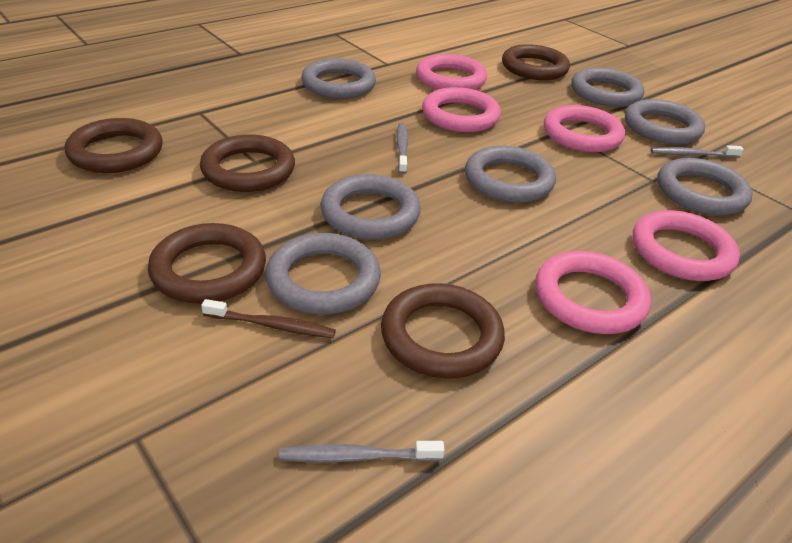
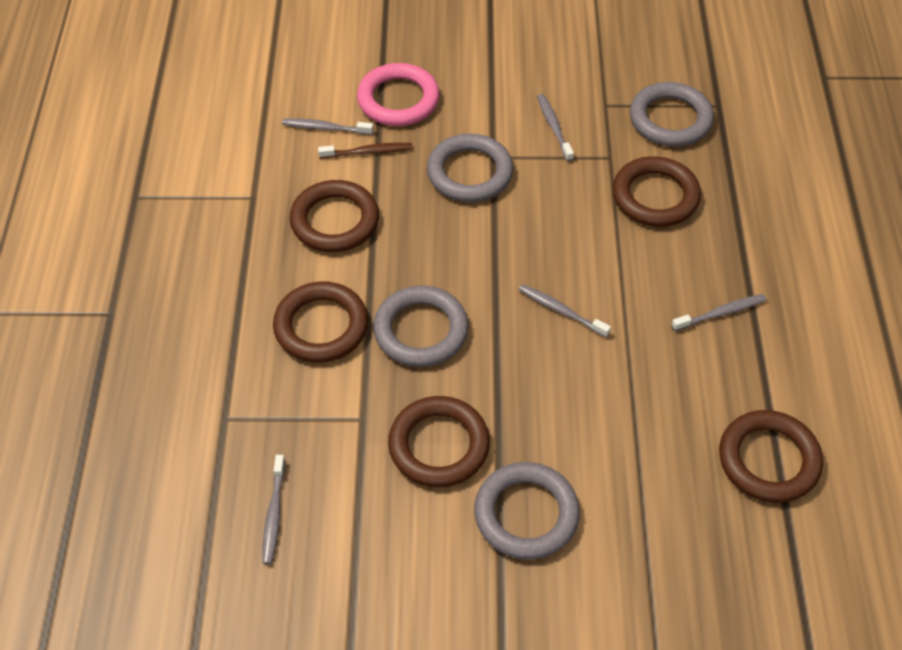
grey ring: 7 -> 4
grey toothbrush: 3 -> 5
pink ring: 5 -> 1

